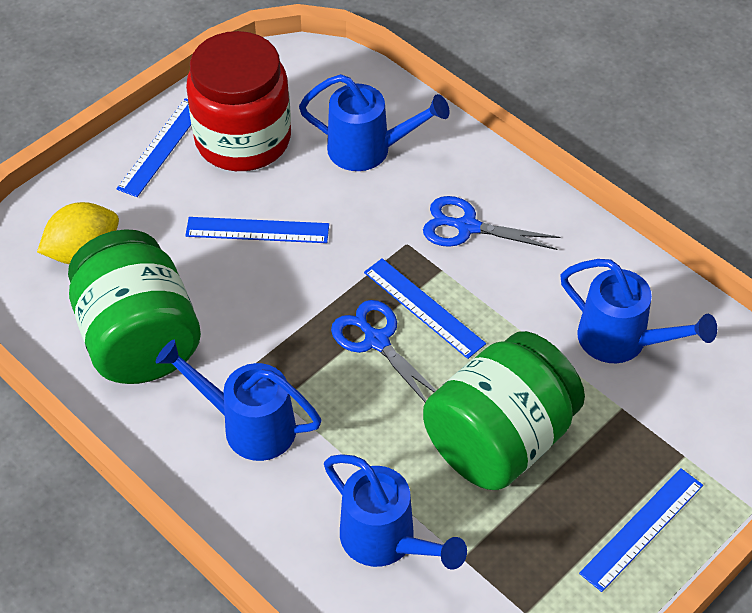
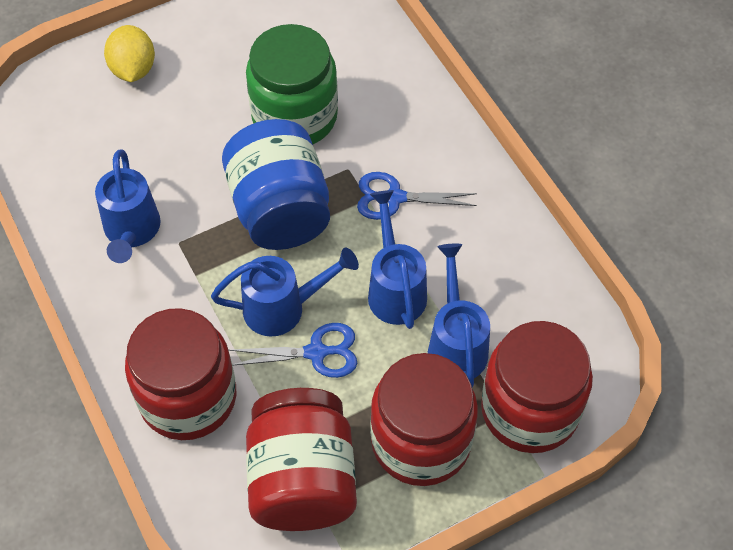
blue jar: 0 -> 1
blue ruler: 4 -> 0
green jar: 2 -> 1
red jar: 1 -> 4

